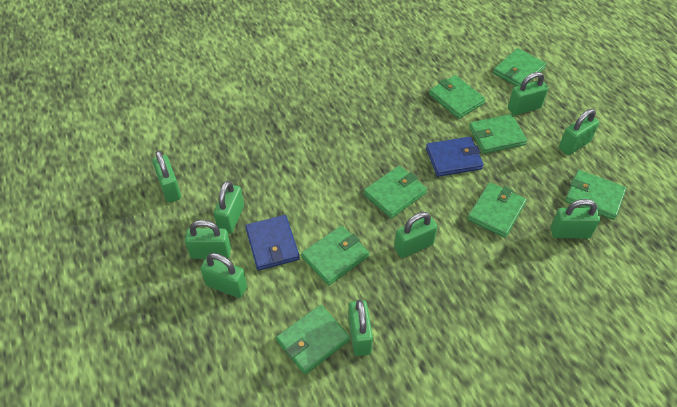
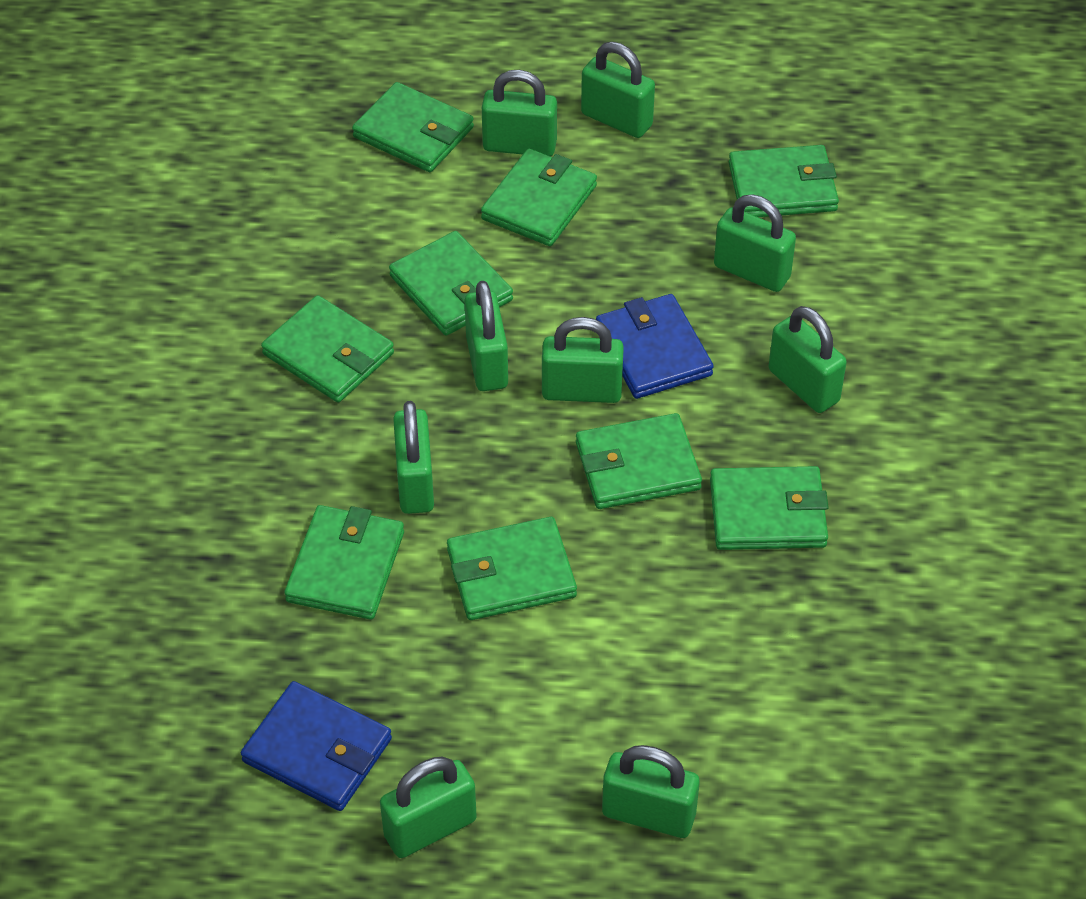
green wallet: 8 -> 9

